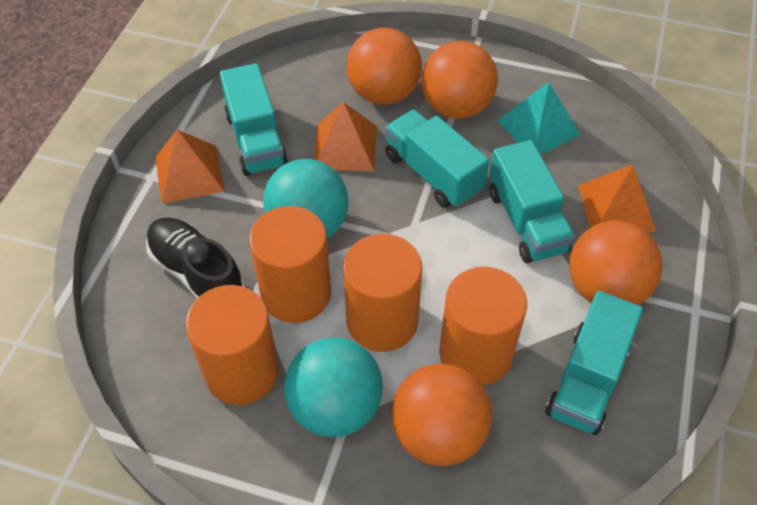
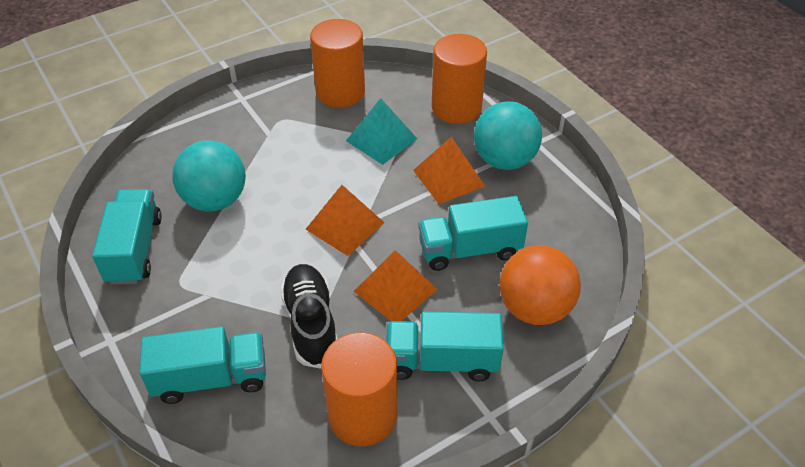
orange ball: 4 -> 1
orange cylinder: 4 -> 3

